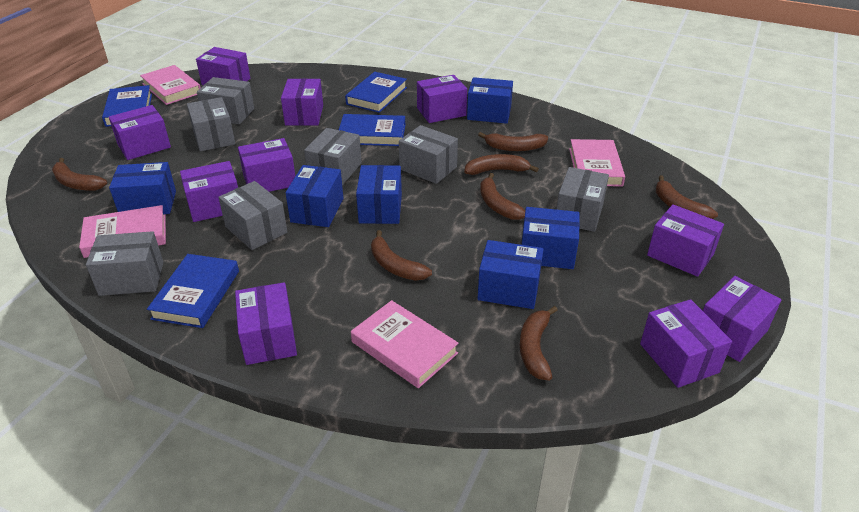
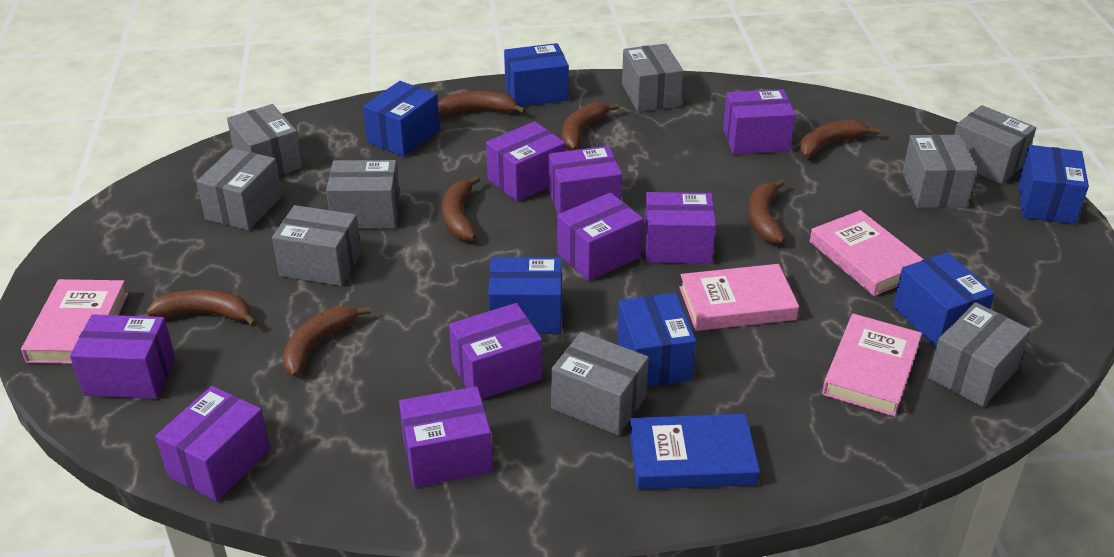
blue book: 4 -> 1
grey box: 7 -> 9
purple box: 10 -> 9

